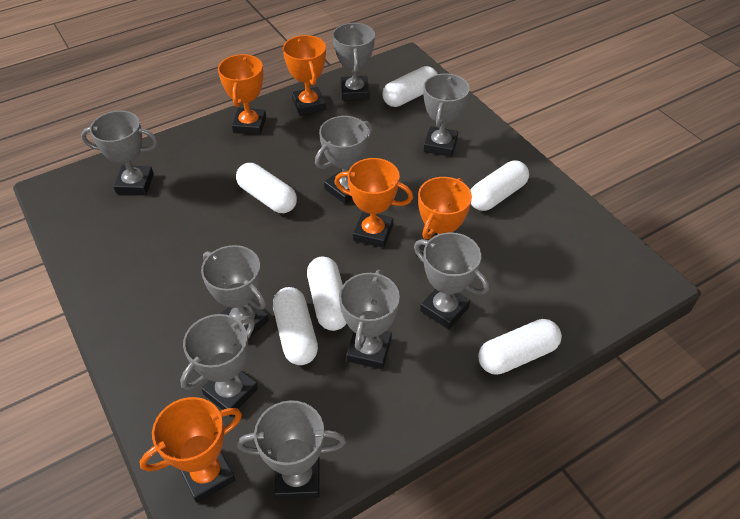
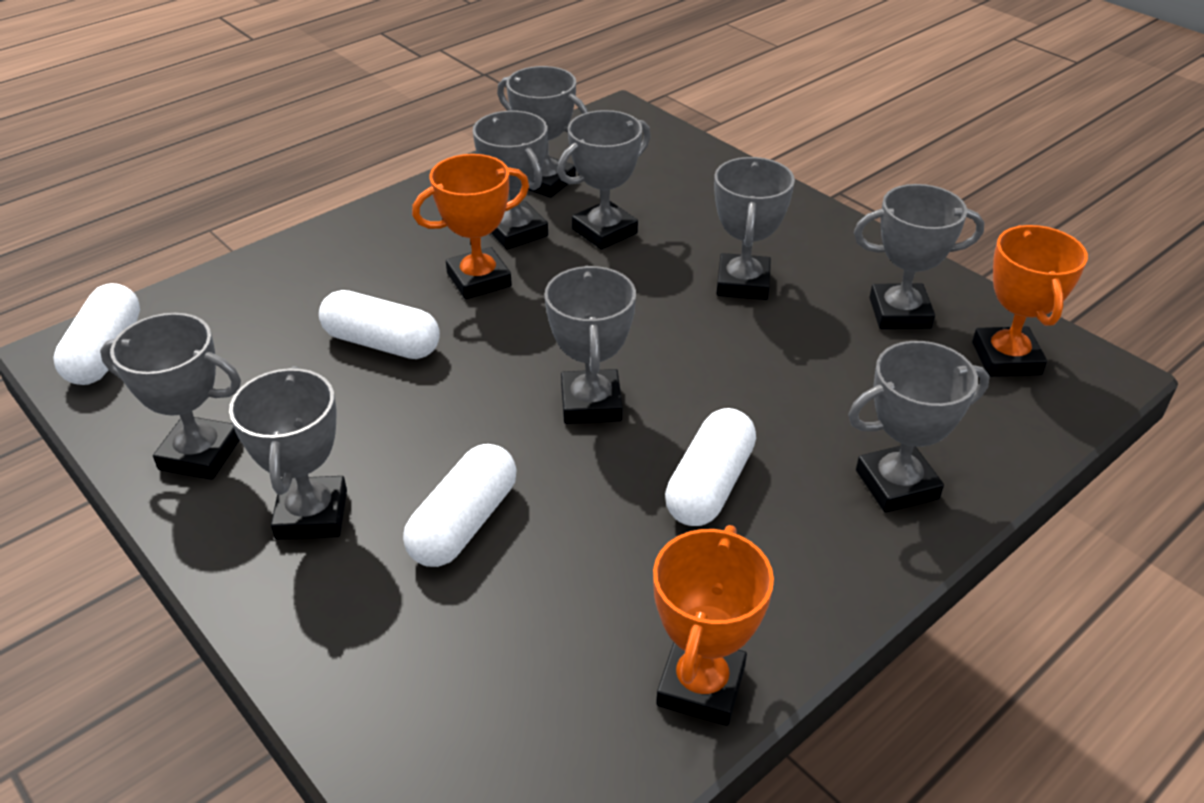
orange trophy: 5 -> 3
white capsule: 6 -> 4

